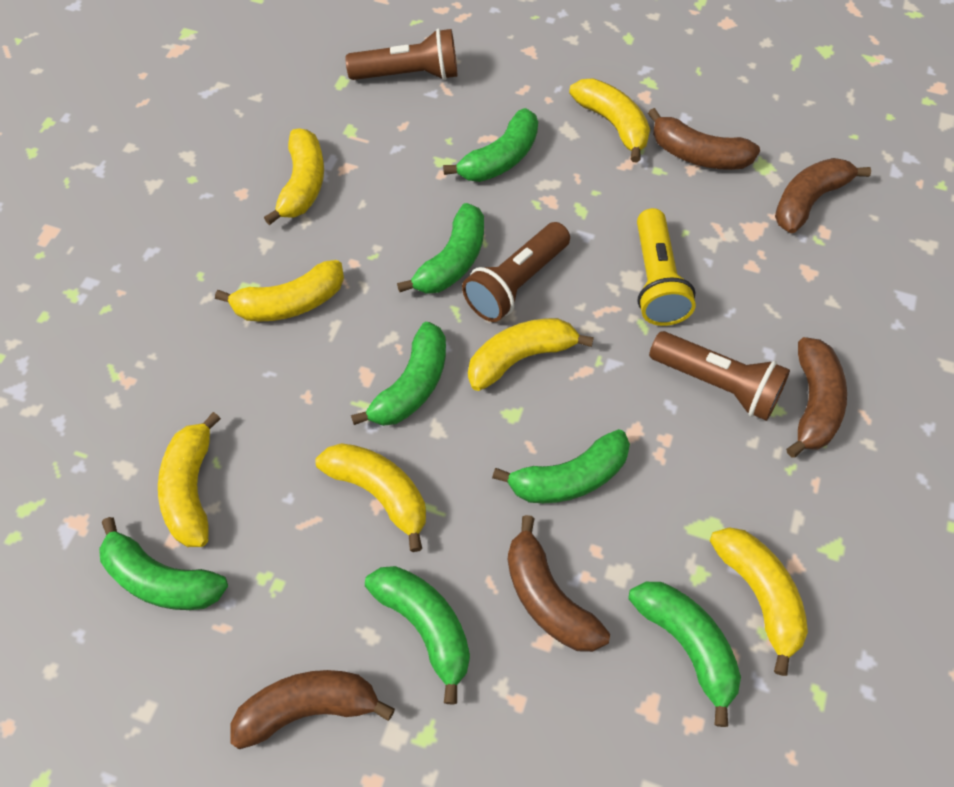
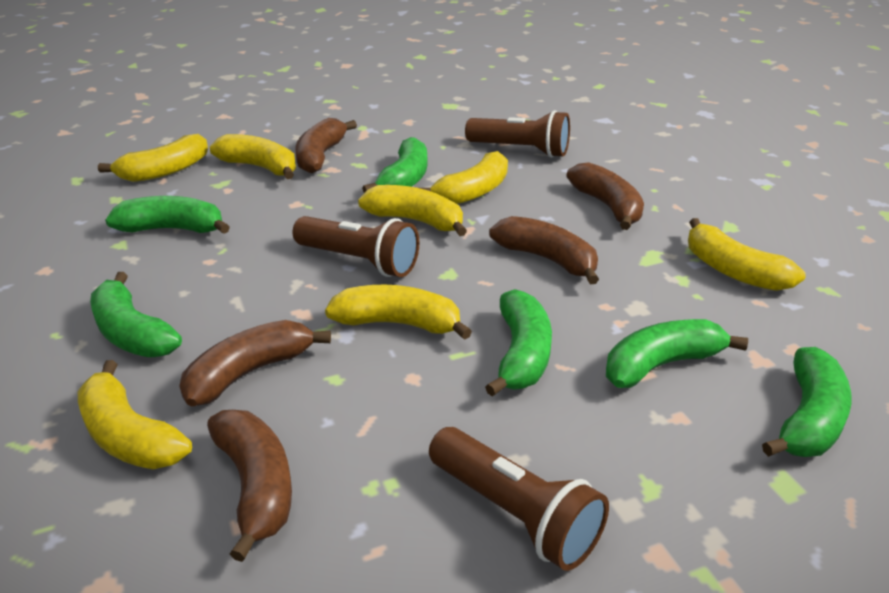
green banana: 7 -> 6
yellow flashlight: 1 -> 0

